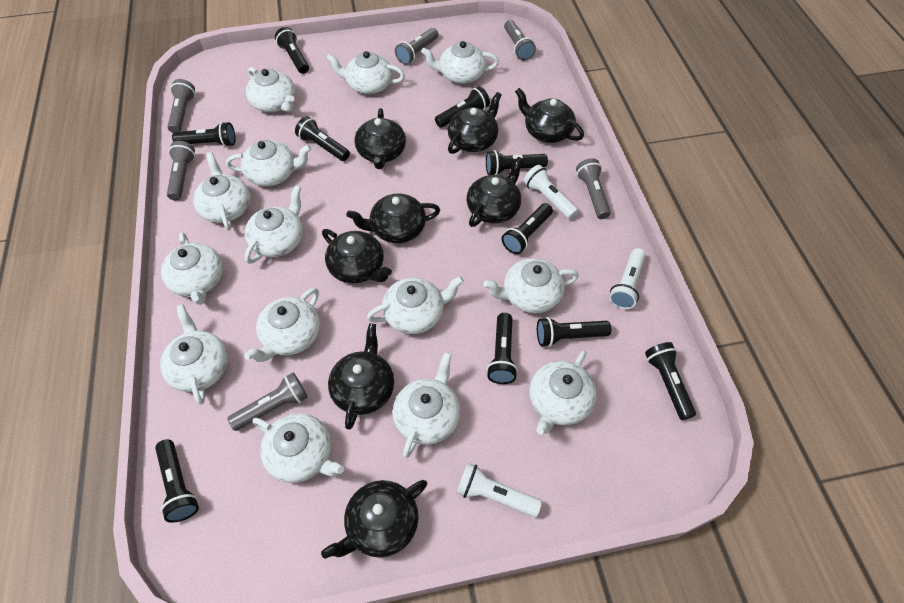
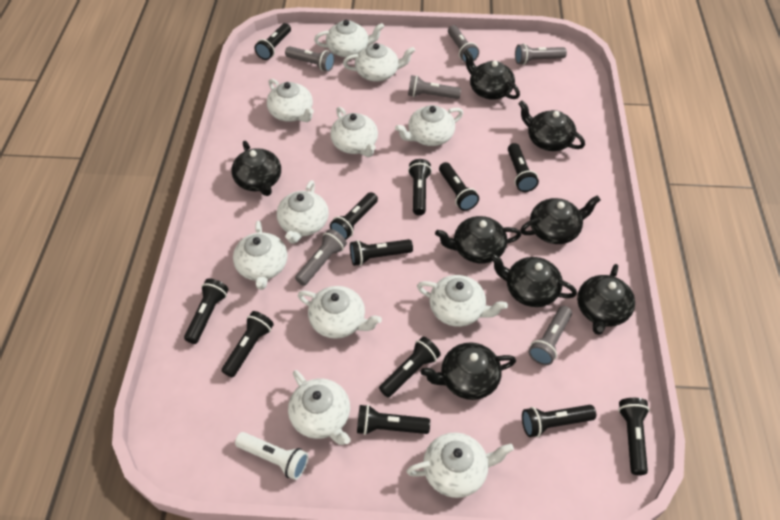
black flashlight: 10 -> 12
white flashlight: 3 -> 1
white teapot: 14 -> 11

